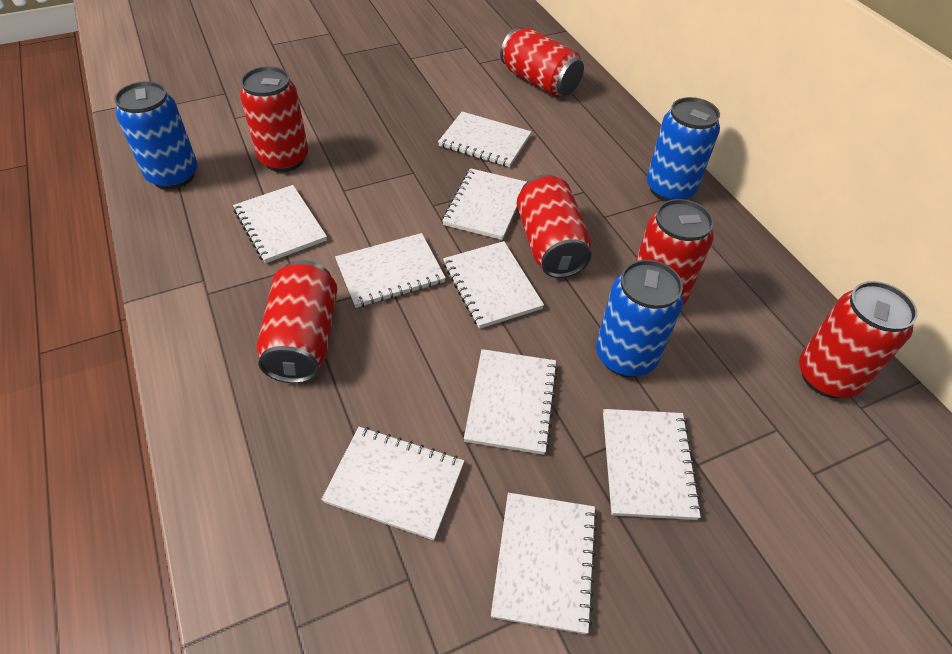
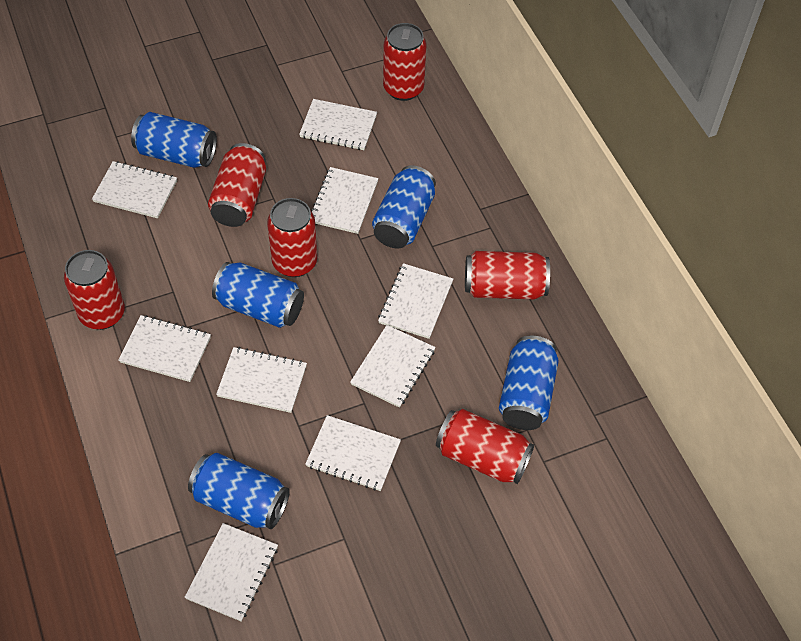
blue can: 3 -> 5

